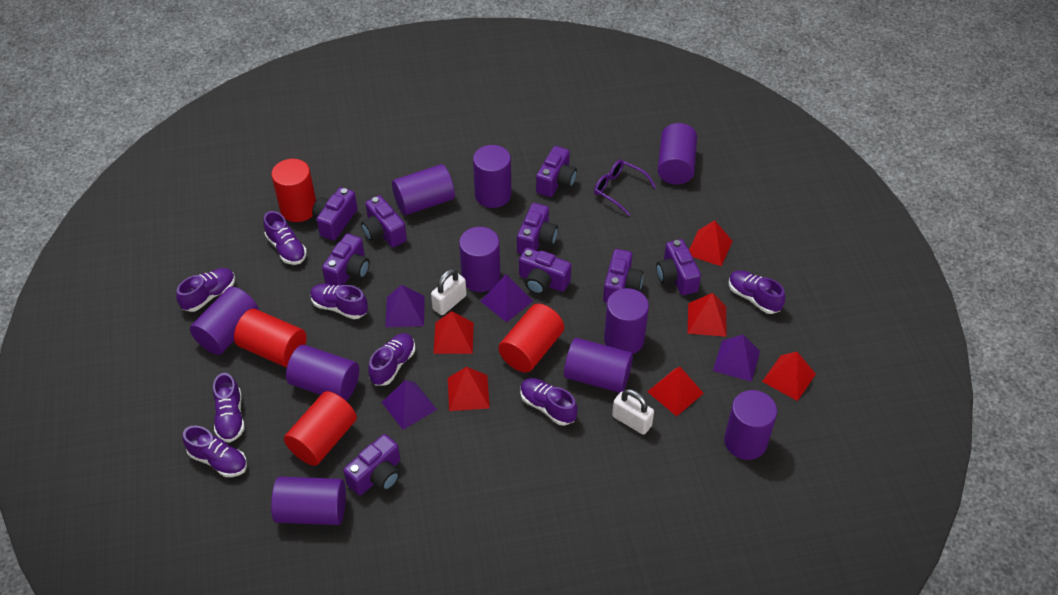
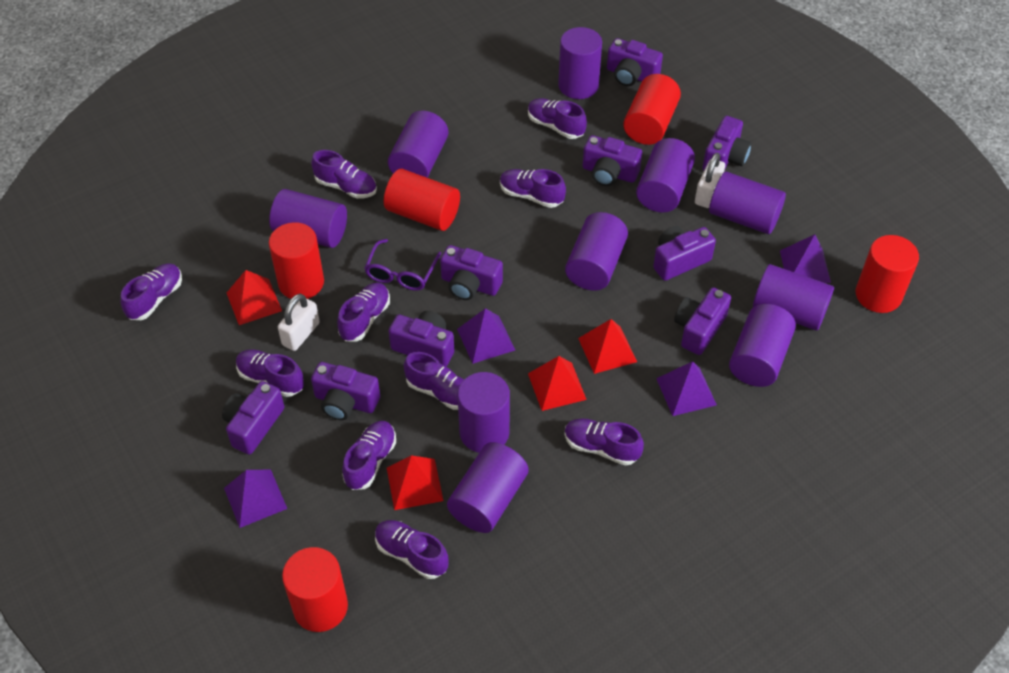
purple shoe: 8 -> 10
red cylinder: 4 -> 5
red pyramid: 6 -> 4

